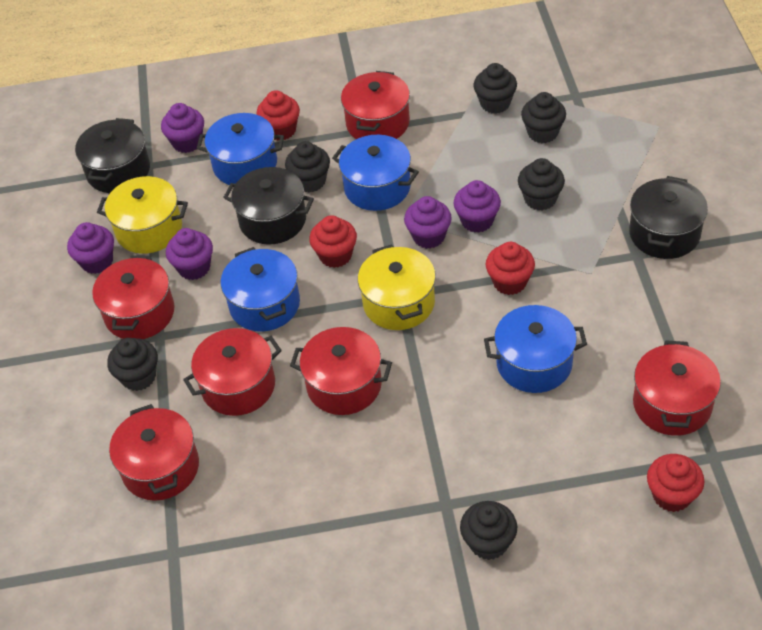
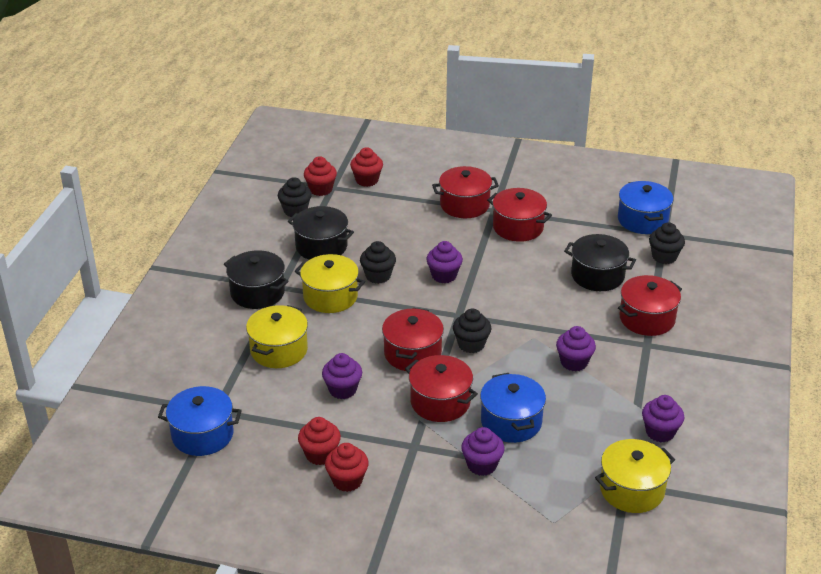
black cupcake: 6 -> 4
blue pot: 4 -> 3
red pot: 6 -> 5
yellow pot: 2 -> 3

